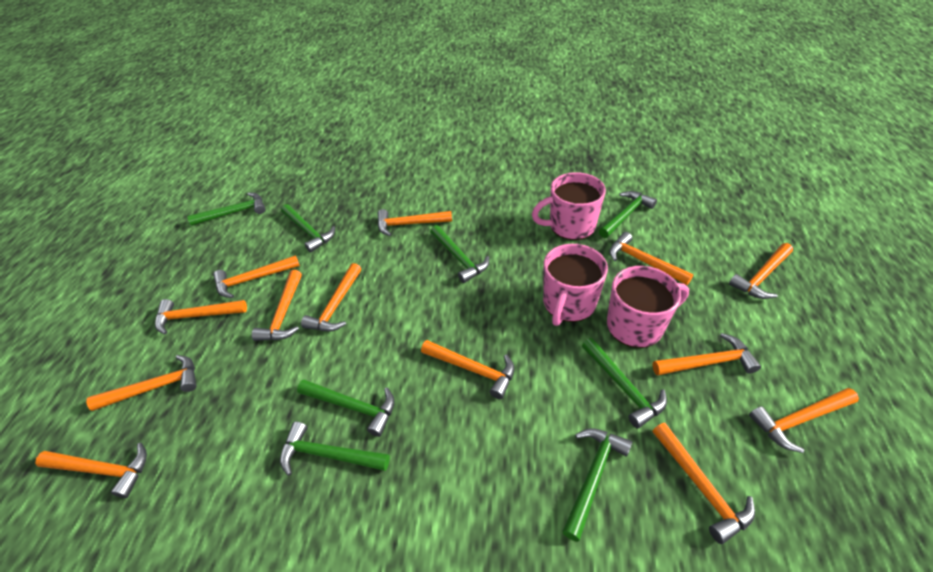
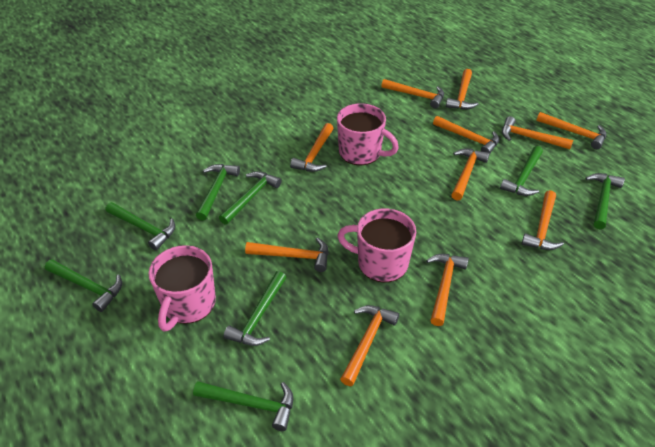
orange hammer: 13 -> 11

